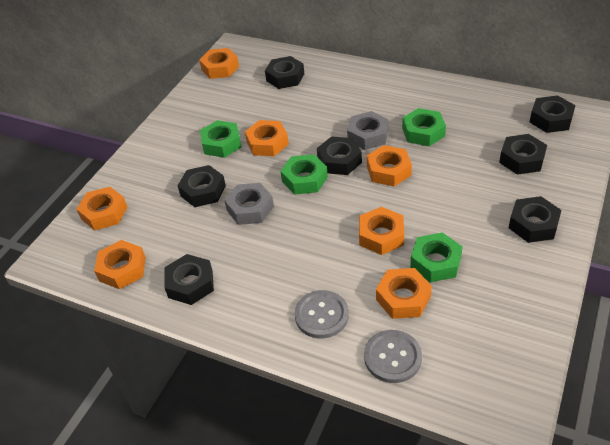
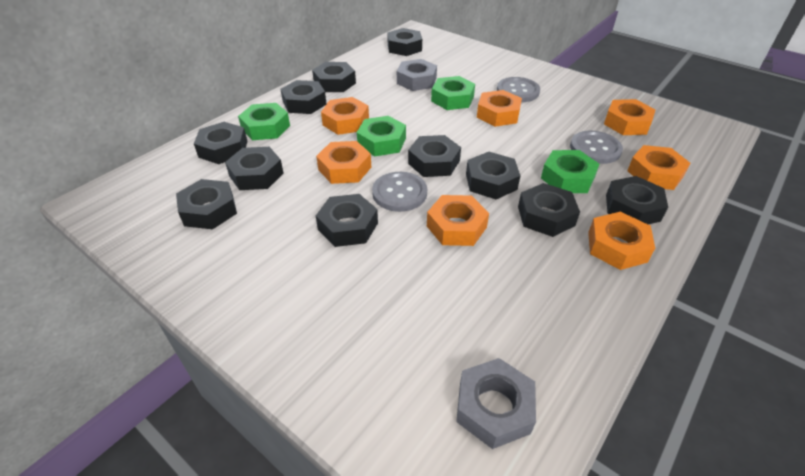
black nut: 7 -> 11
grey button: 2 -> 3

